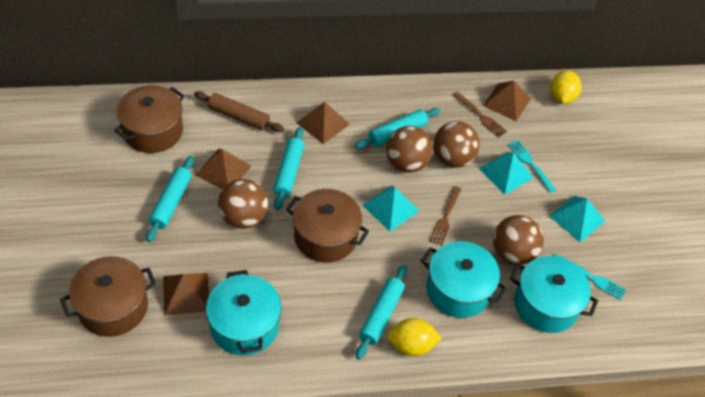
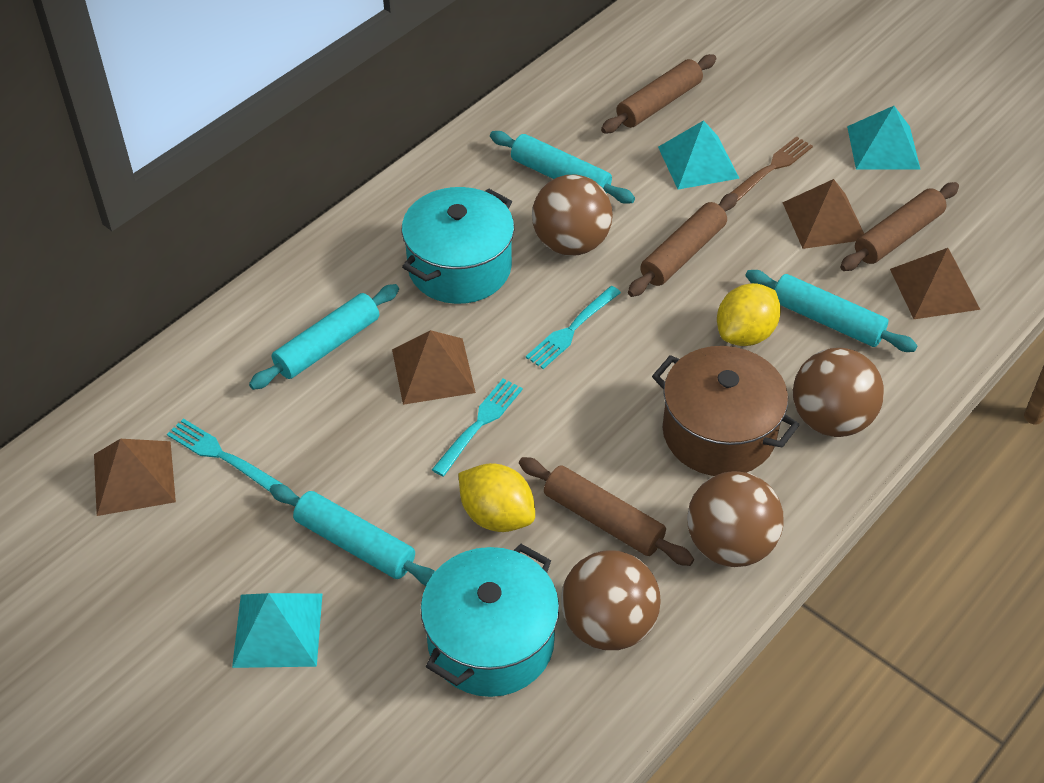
brown fork: 2 -> 1
brown pot: 3 -> 1
brown rolling pin: 1 -> 4
turquoise fork: 2 -> 3
turquoise pot: 3 -> 2

